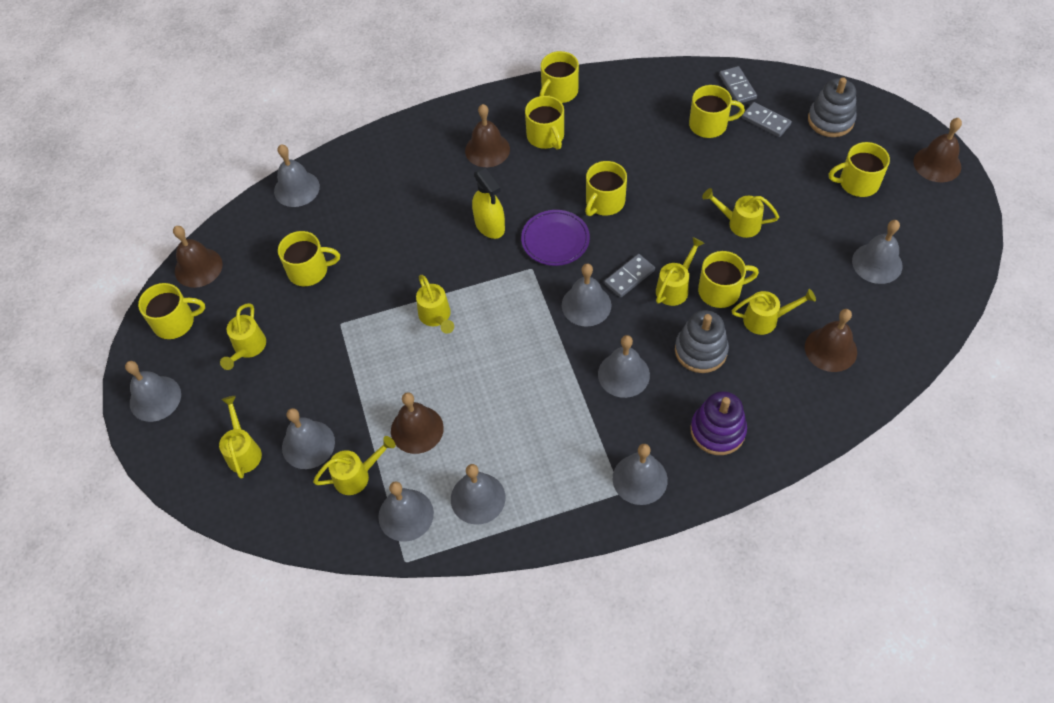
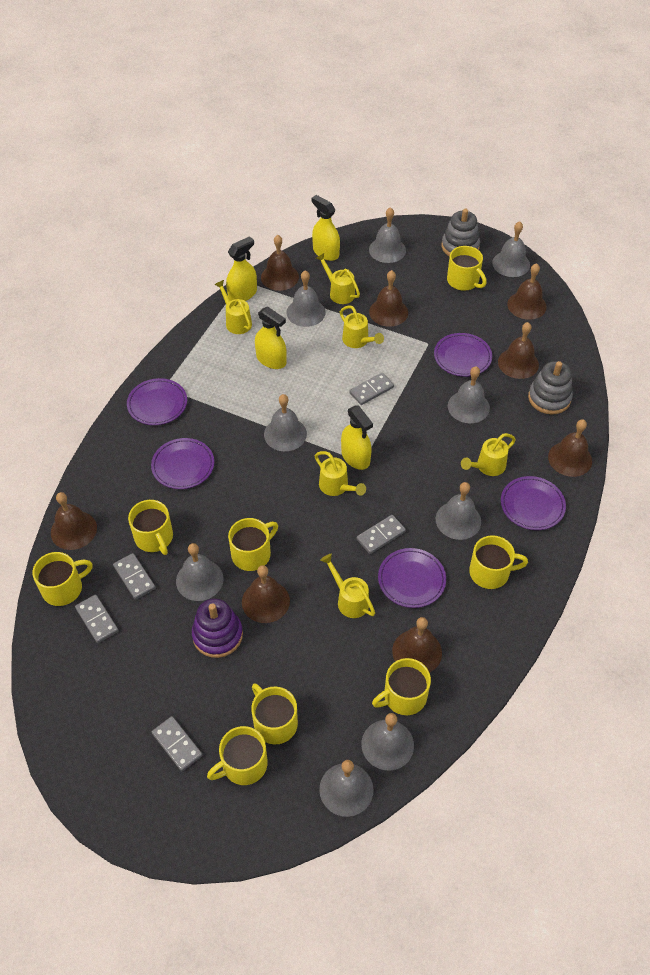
brown bell: 5 -> 8
grey domino: 3 -> 5
purple plate: 1 -> 5
yellow spray bottle: 1 -> 4
yellow watering can: 7 -> 6

